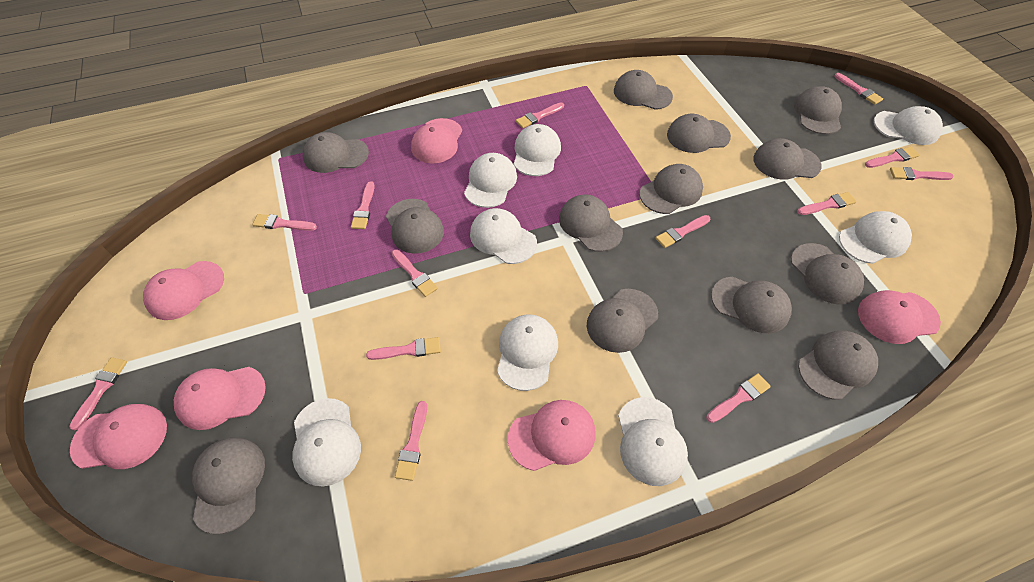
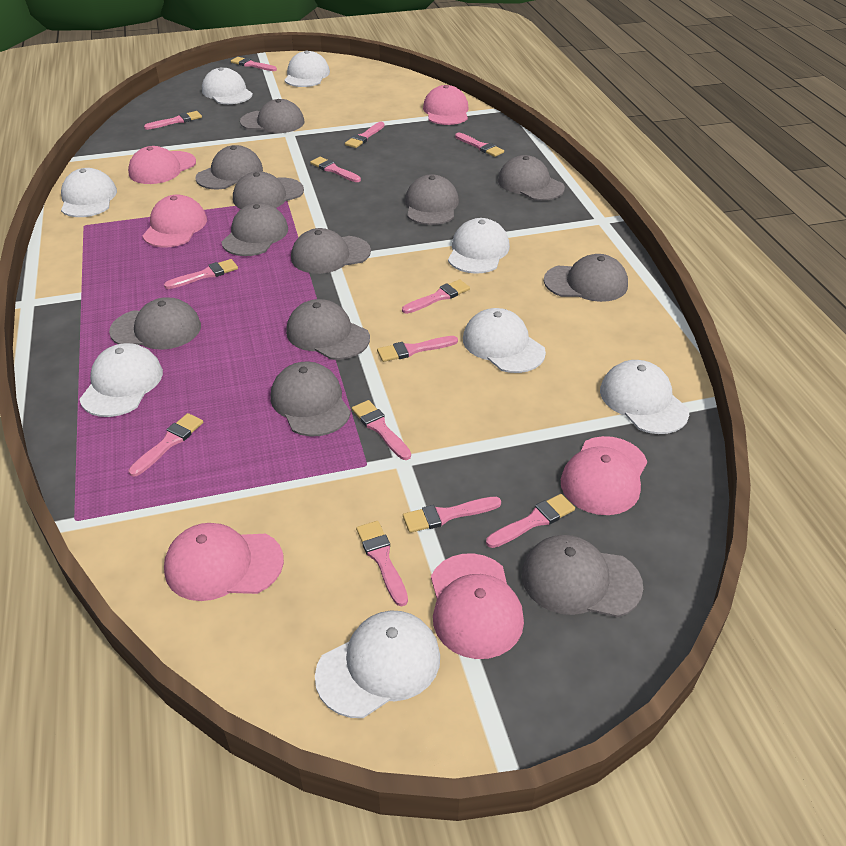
grey cap: 13 -> 12

